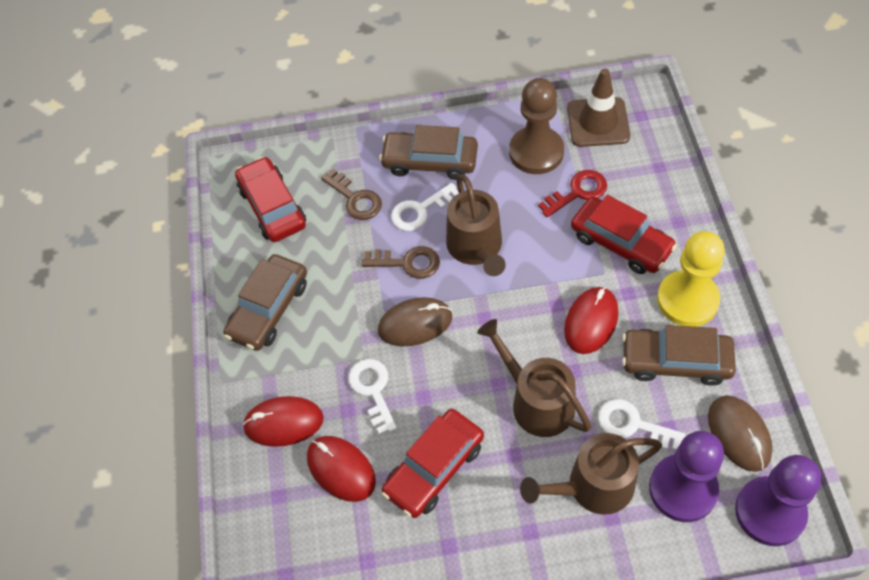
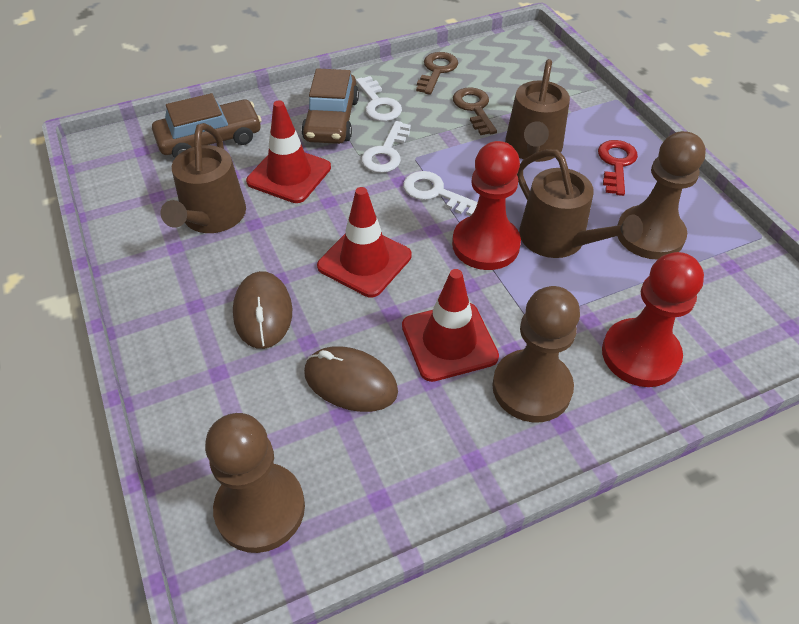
brown car: 3 -> 2
brown pawn: 1 -> 3
brown traffic cone: 1 -> 0
purple pawn: 2 -> 0
red car: 3 -> 0
red mouse: 3 -> 0
red pawn: 0 -> 2
red traffic cone: 0 -> 3
yellow pawn: 1 -> 0

